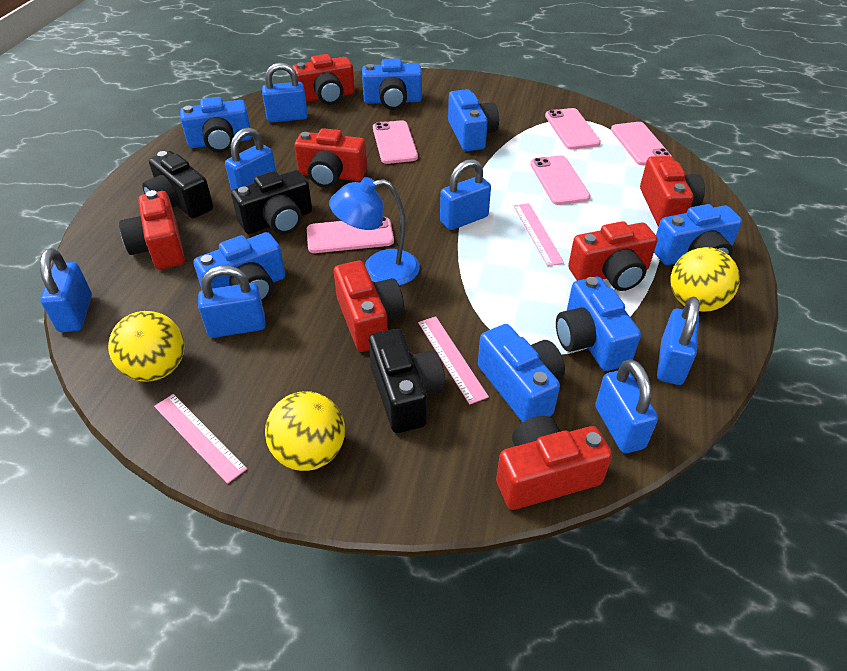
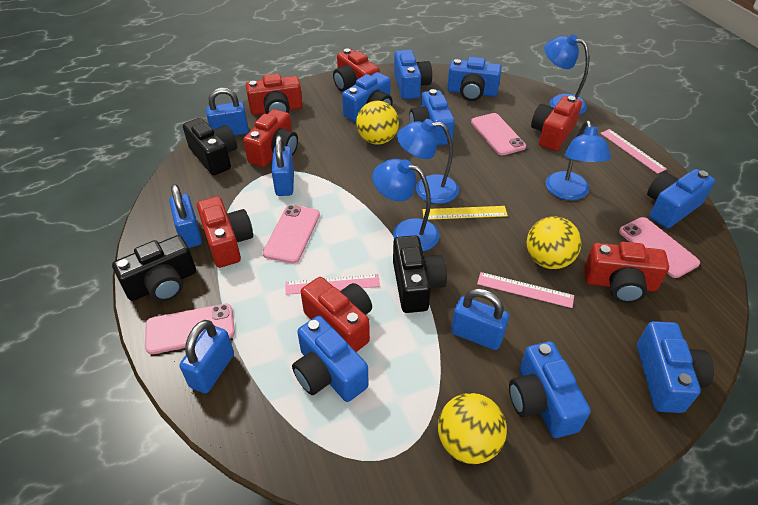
blue camera: 7 -> 8
blue lamp: 1 -> 4
blue padlock: 7 -> 5
pink phone: 5 -> 4
yellow ruler: 0 -> 1

